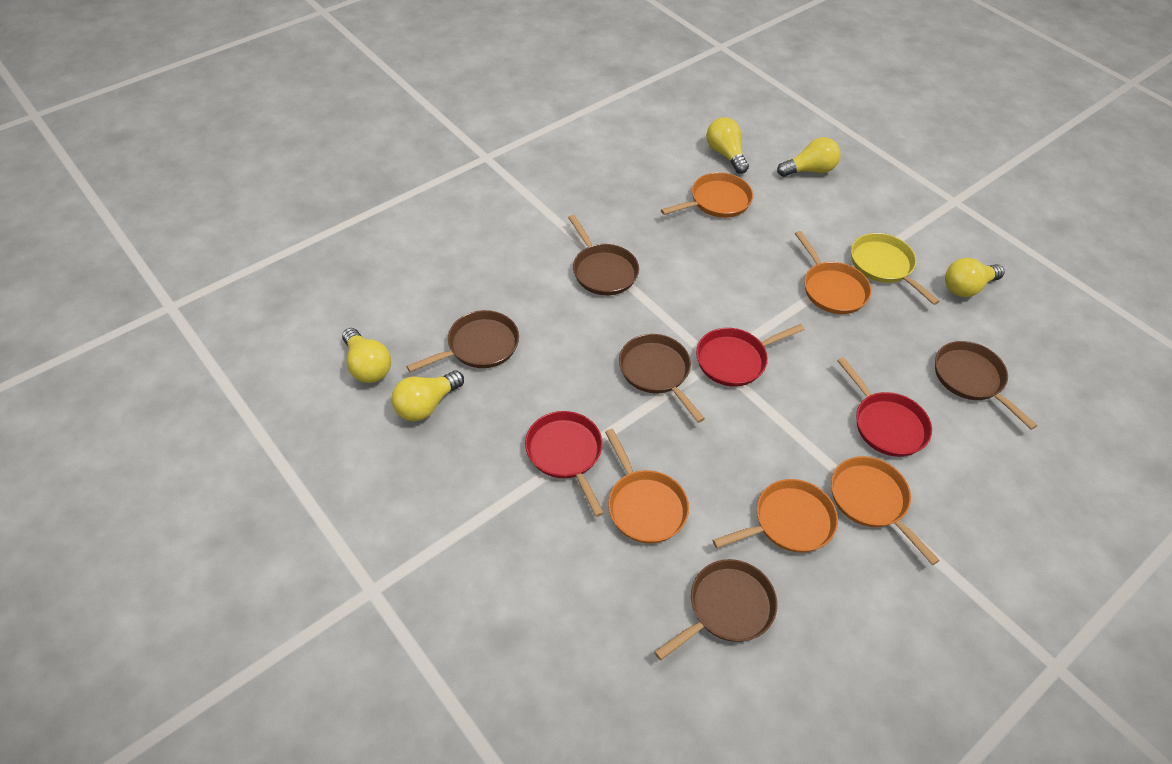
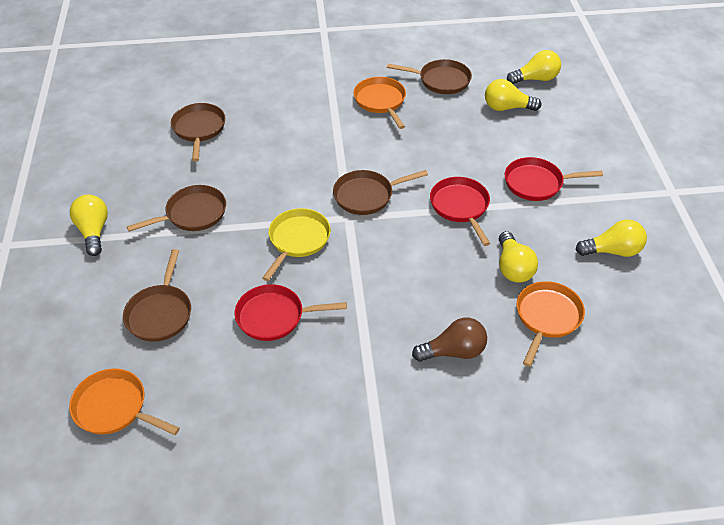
brown light bulb: 0 -> 1
orange pan: 5 -> 3

